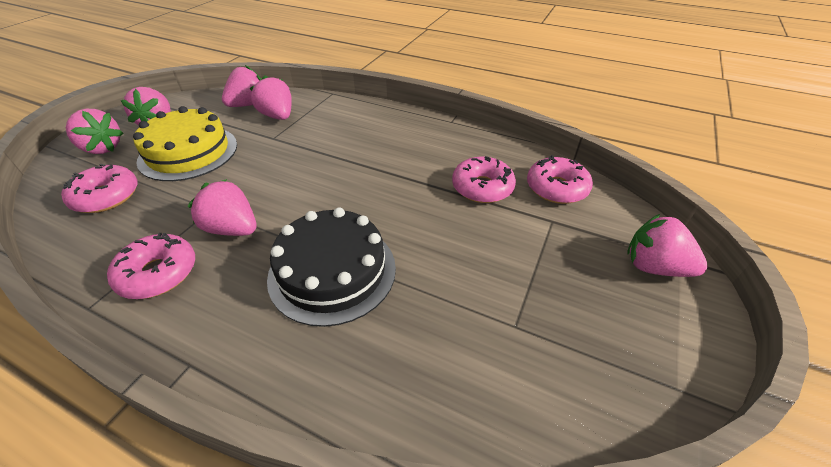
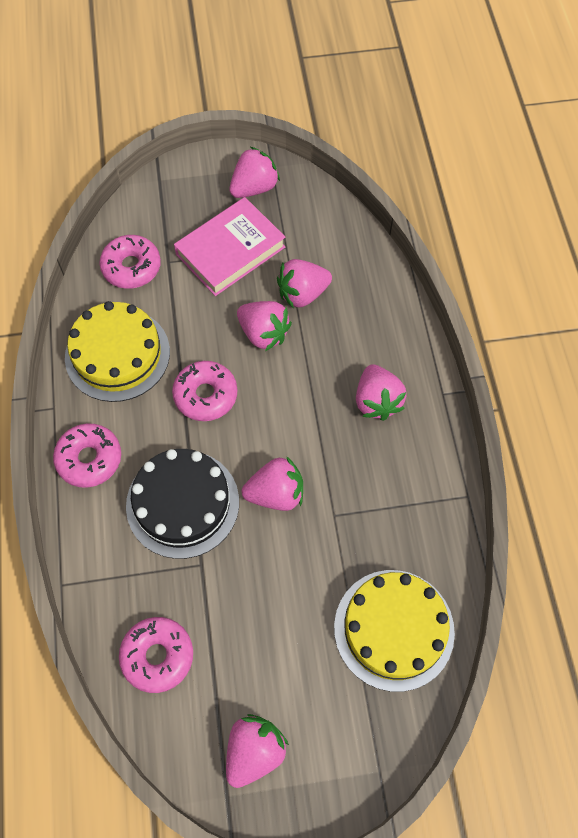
pink book: 0 -> 1
yellow cake: 1 -> 2

